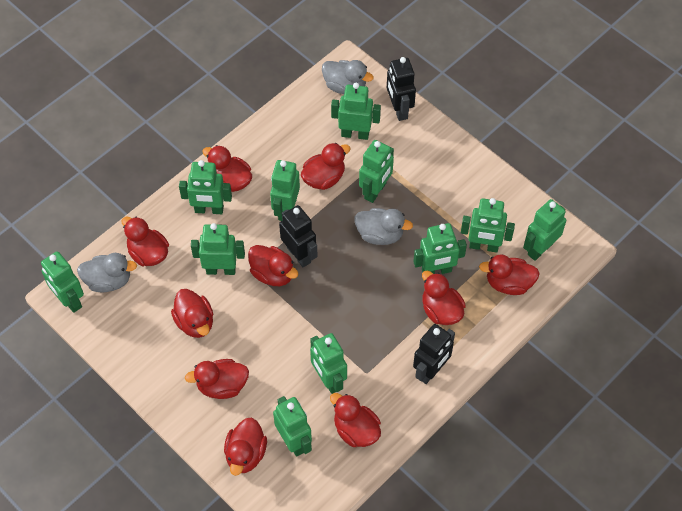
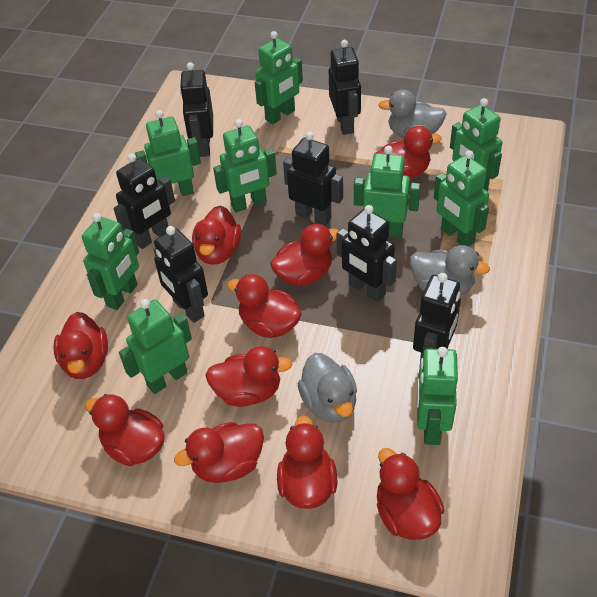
black robot: 3 -> 7
green robot: 11 -> 9

